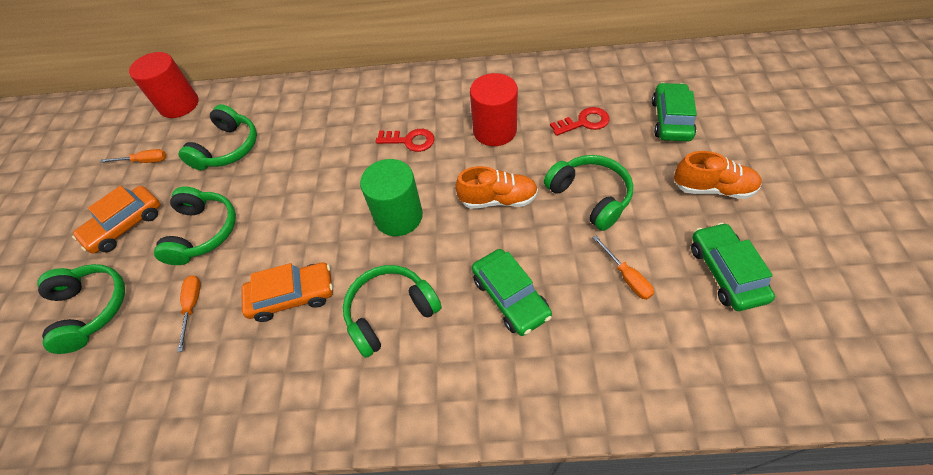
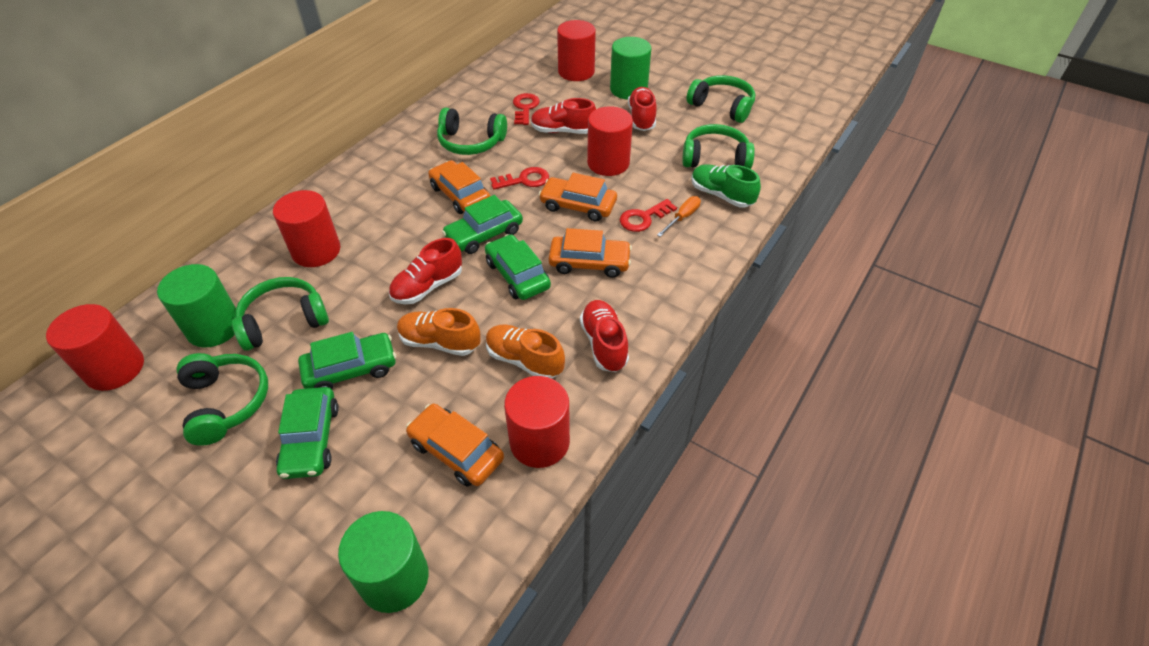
green car: 3 -> 4
green cylinder: 1 -> 3
green shoe: 0 -> 1
orange car: 2 -> 4
orange screwdriver: 3 -> 1
red cylinder: 2 -> 5
red key: 2 -> 3
red shoe: 0 -> 4

